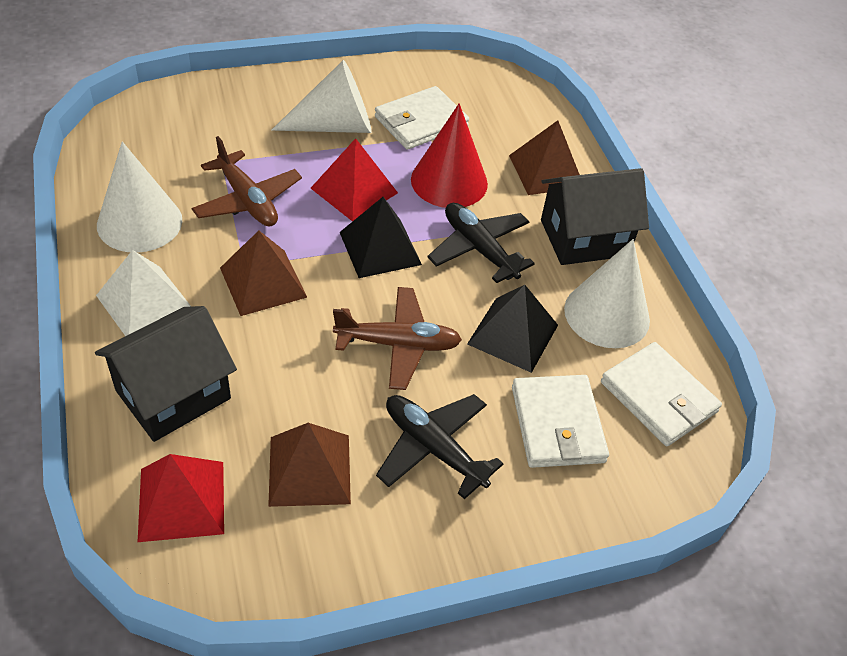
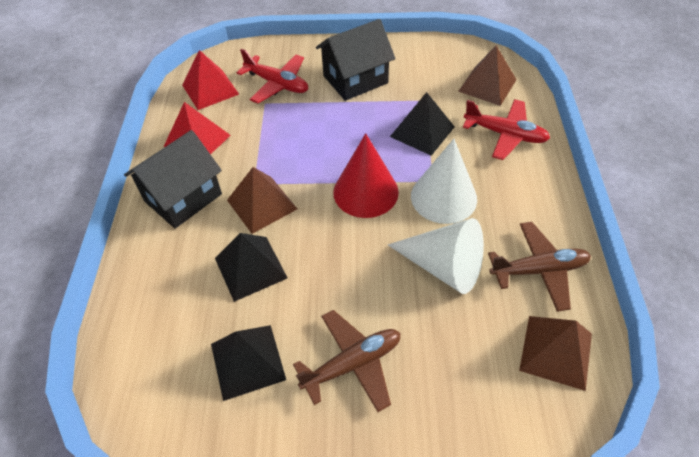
black plane: 2 -> 0
black pyramid: 2 -> 3
red plane: 0 -> 2
white cone: 3 -> 2
white pyramid: 1 -> 0
white wallet: 3 -> 0

